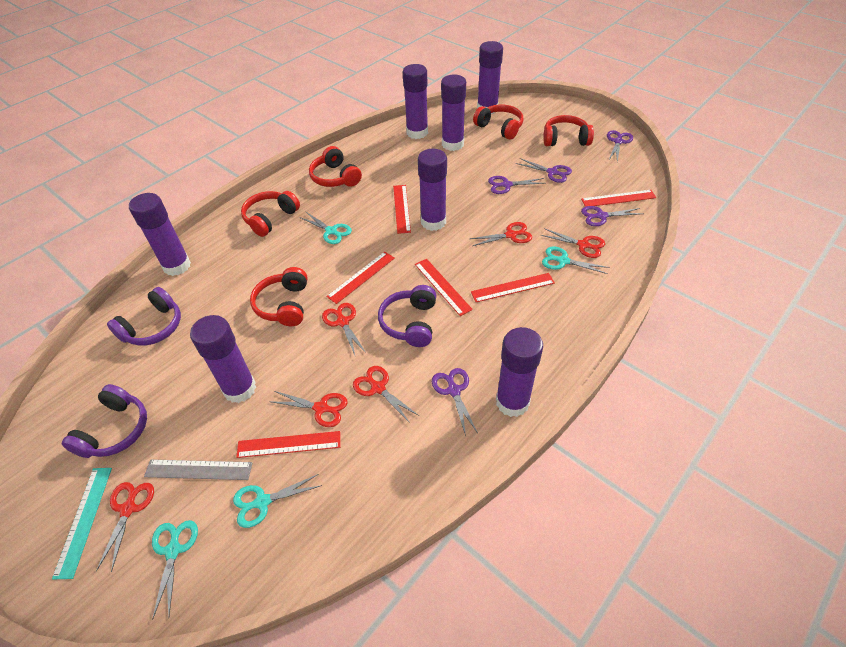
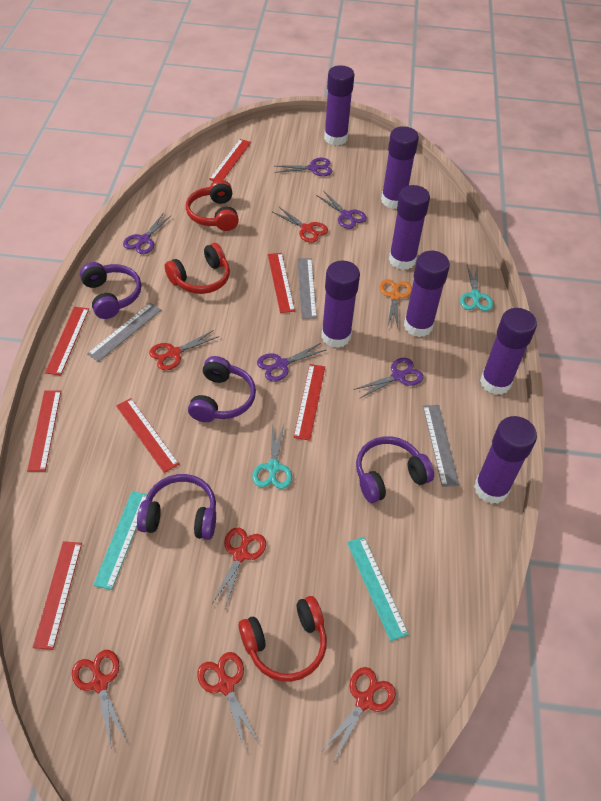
grey ruler: 1 -> 3
orange scissors: 0 -> 1
purple headphones: 3 -> 4
red headphones: 5 -> 3
red ruler: 6 -> 7
turquoise ruler: 1 -> 2
turquoise scissors: 4 -> 2

